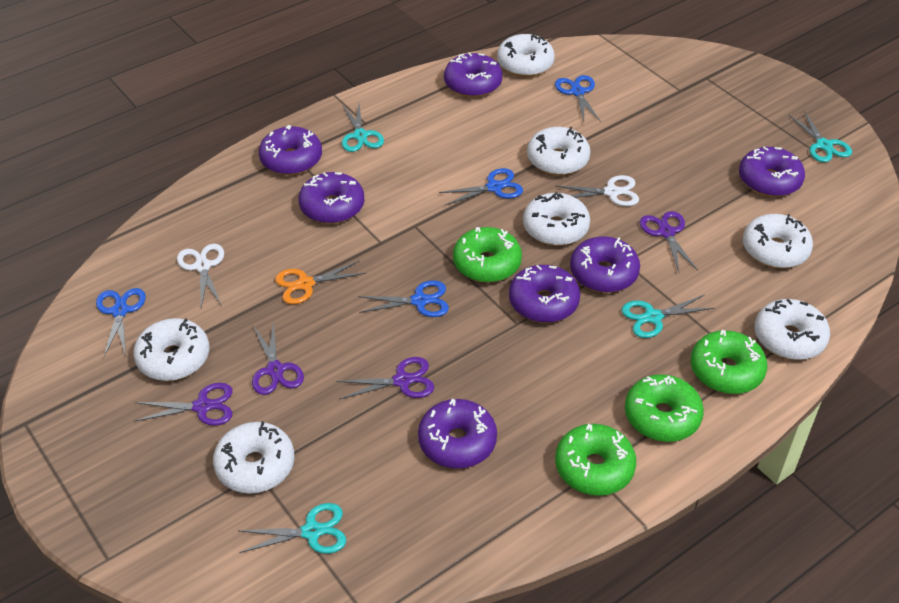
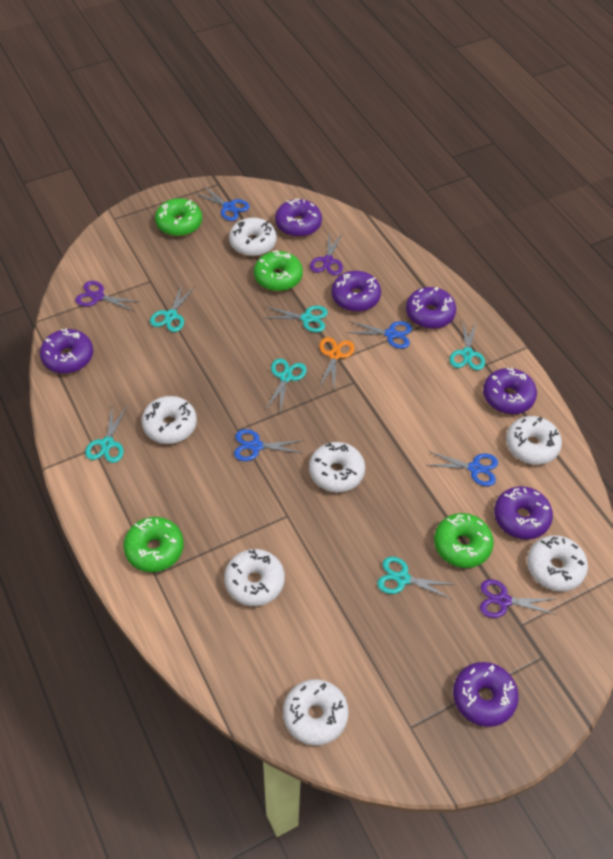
purple scissors: 4 -> 3
turquoise scissors: 4 -> 6
white scissors: 2 -> 0

